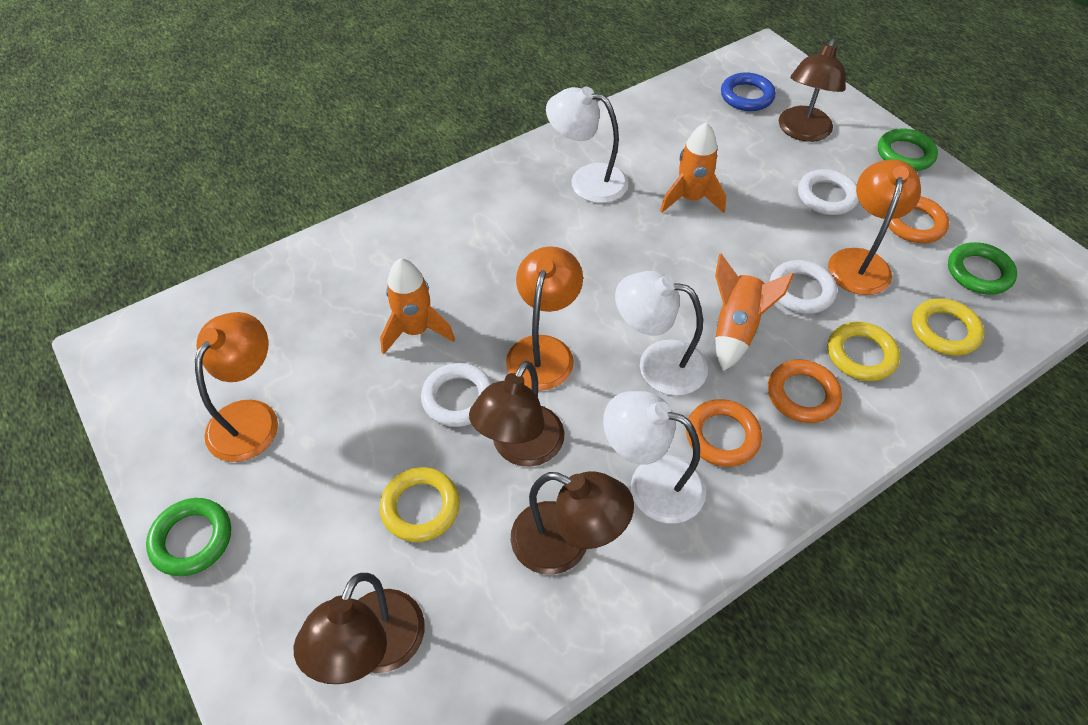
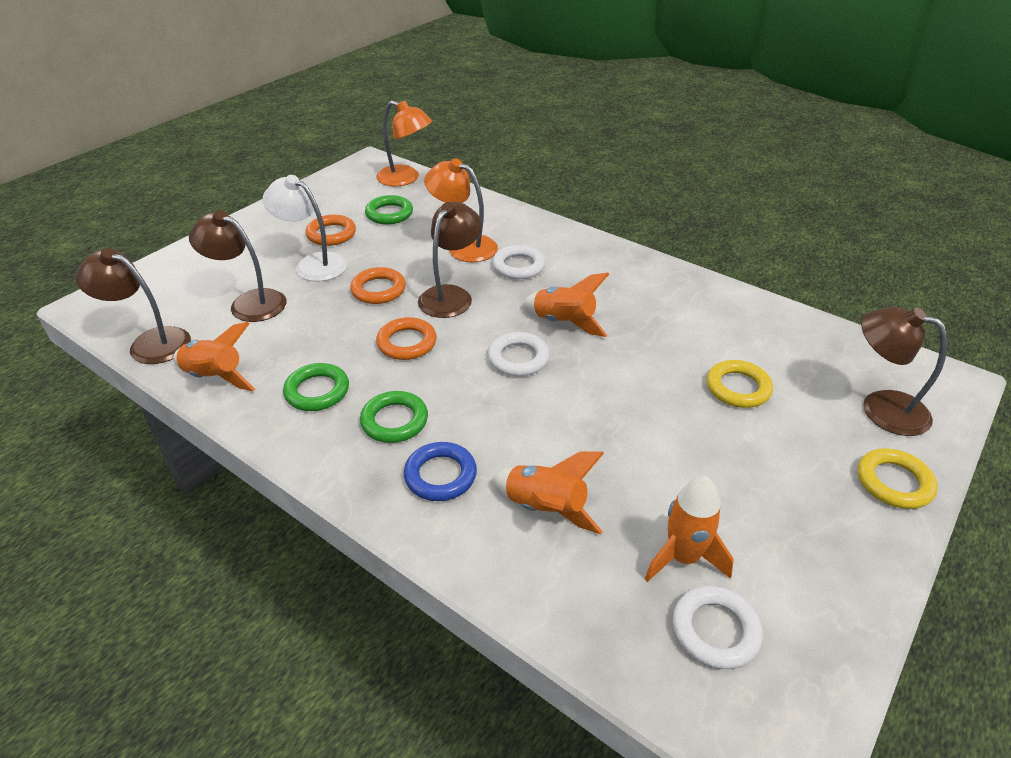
orange lamp: 3 -> 2
orange rocket: 3 -> 4
white lamp: 3 -> 1
yellow ring: 3 -> 2

